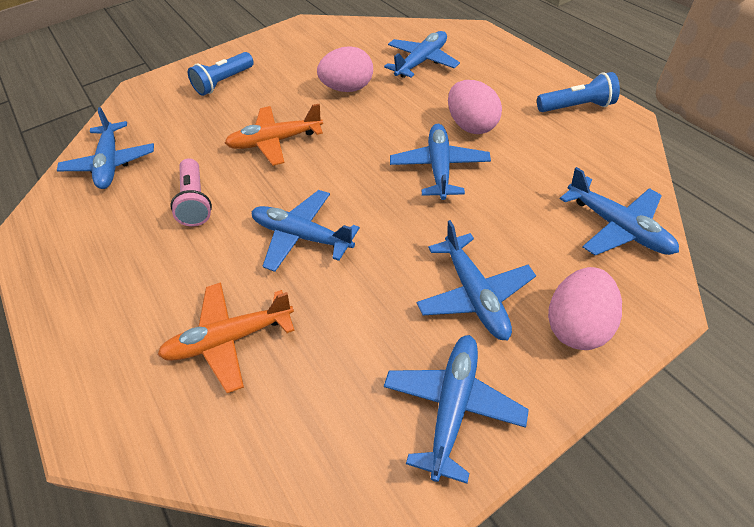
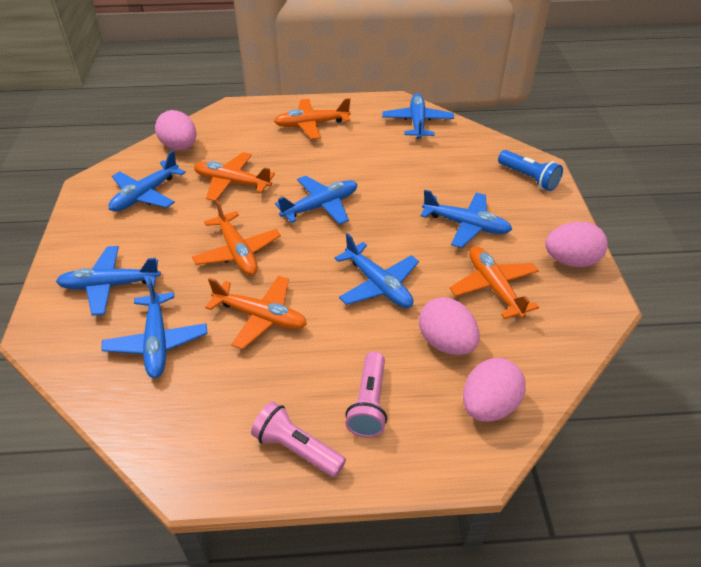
blue flashlight: 2 -> 1
orange plane: 2 -> 5
pink egg: 3 -> 4
pink flashlight: 1 -> 2

